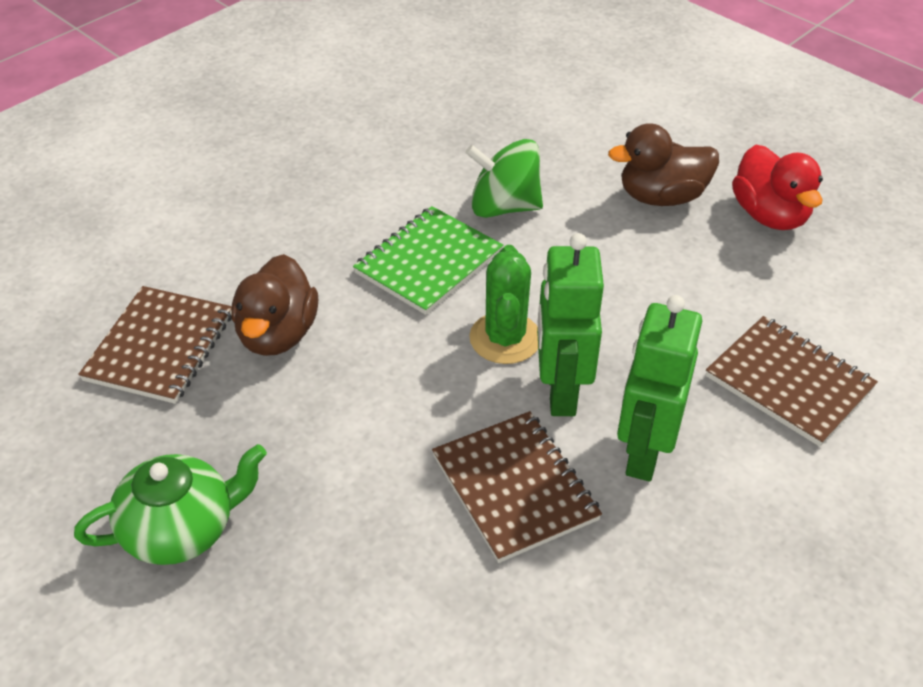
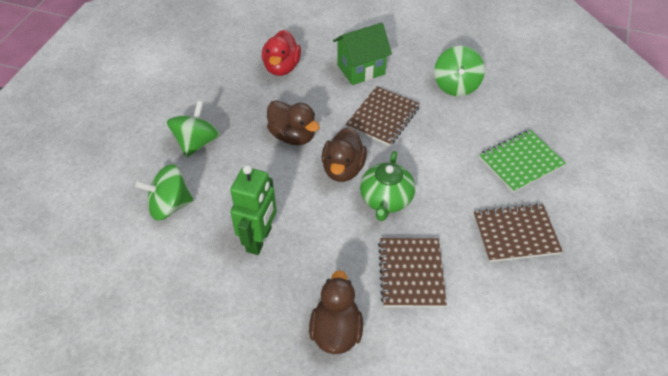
brown duck: 2 -> 3
green cactus: 1 -> 0
green house: 0 -> 1
green robot: 2 -> 1
green spinning top: 1 -> 3

